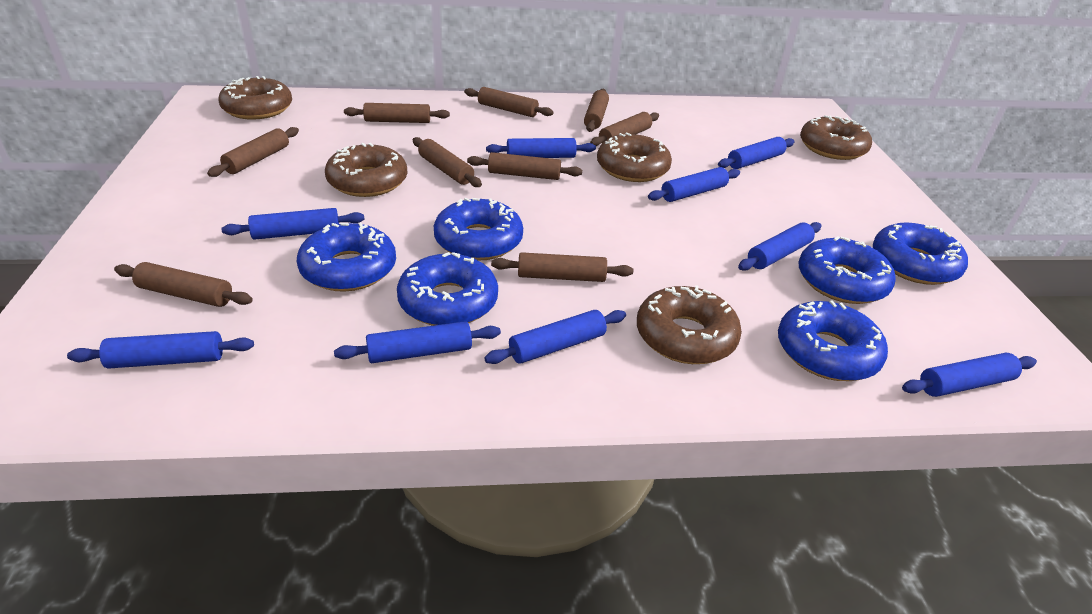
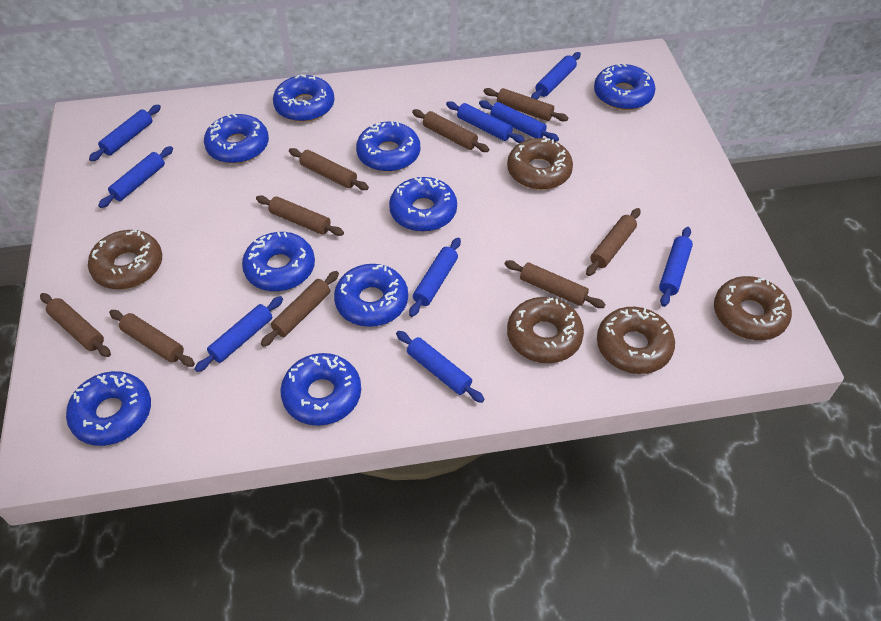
blue donut: 6 -> 9

